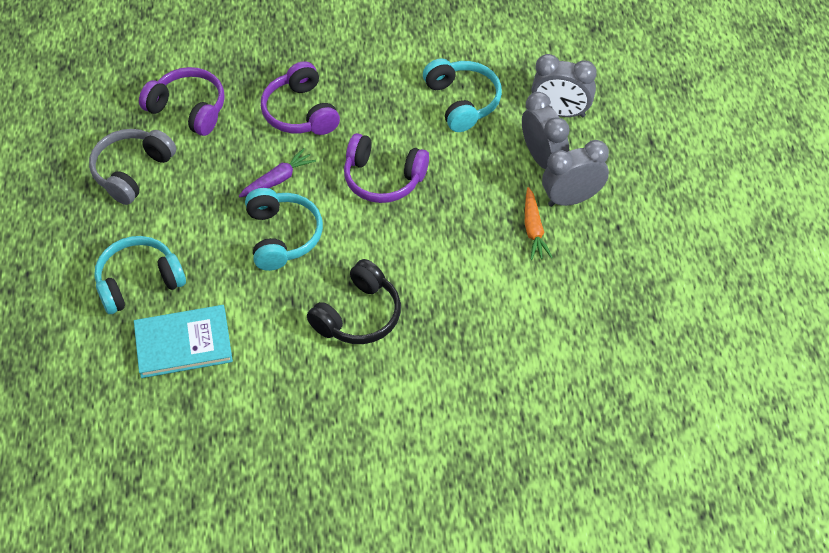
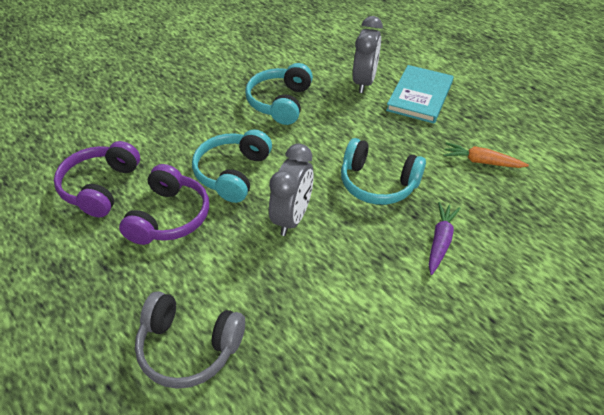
black headphones: 1 -> 0
grey clock: 3 -> 2
purple headphones: 3 -> 2

